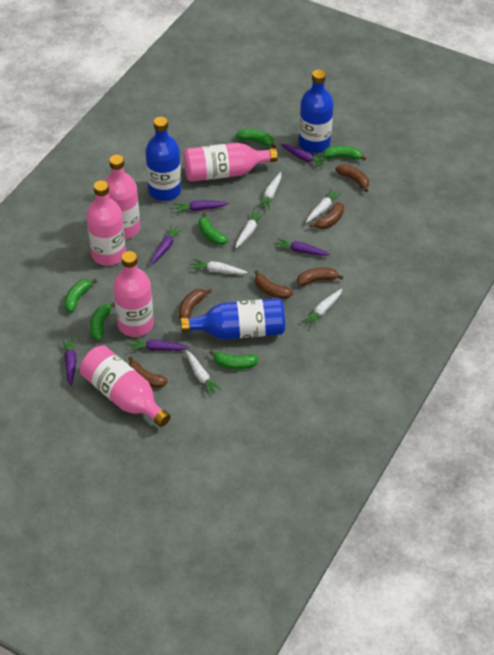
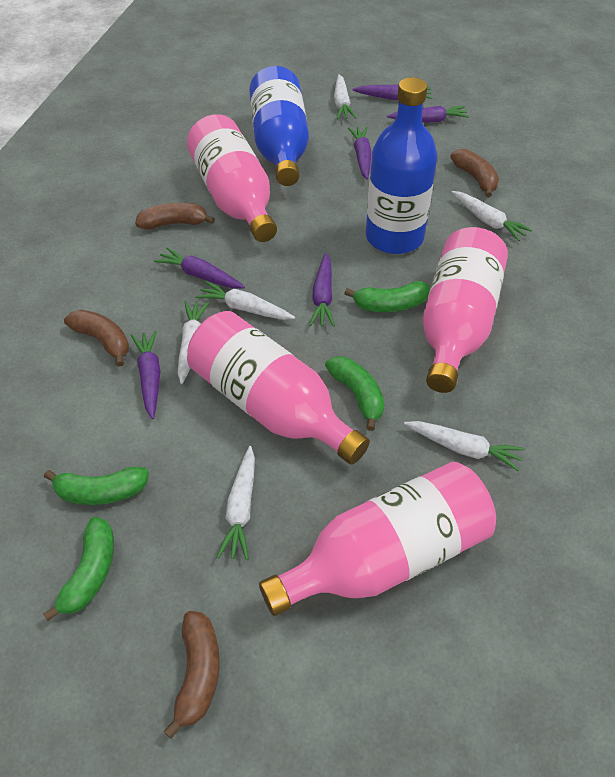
blue bottle: 3 -> 2
brown banana: 6 -> 4
green banana: 6 -> 4
pink bottle: 5 -> 4

